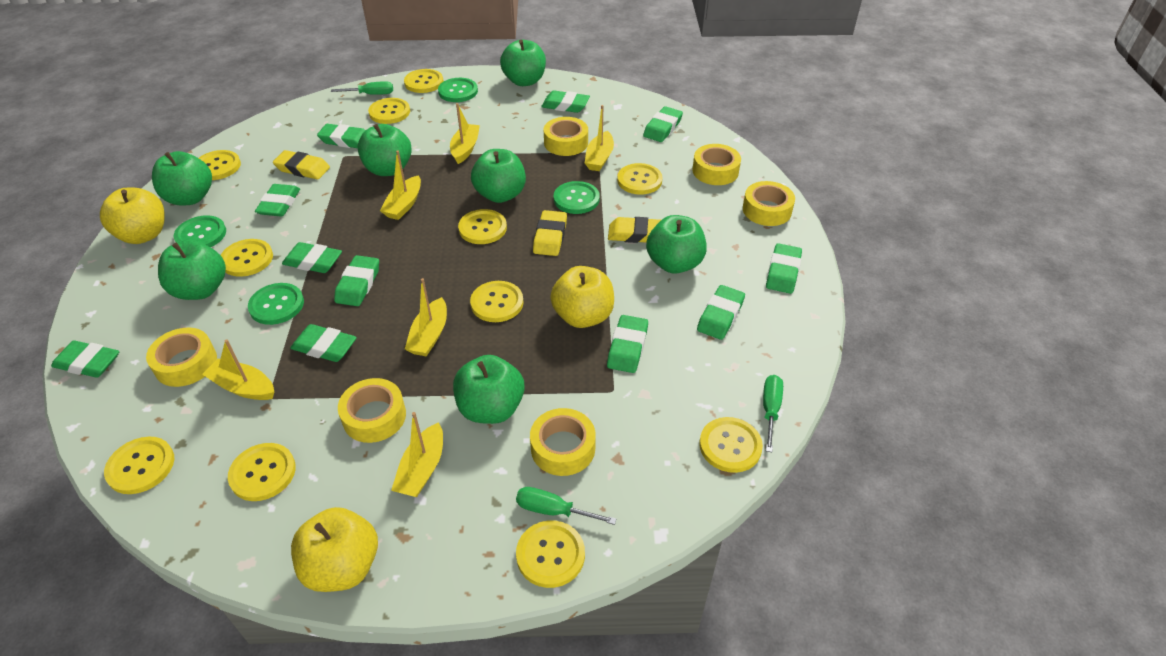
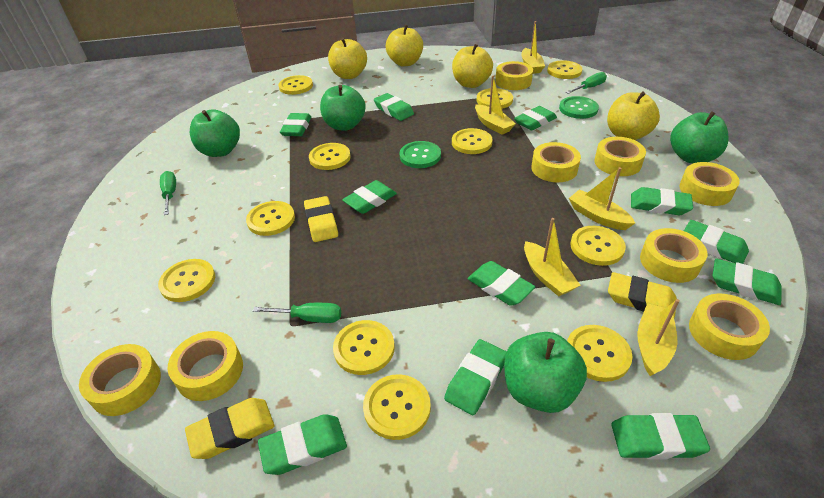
green apple: 7 -> 4
green button: 4 -> 2
yellow apple: 3 -> 4
yellow boat: 6 -> 5
yellow tape: 6 -> 8

